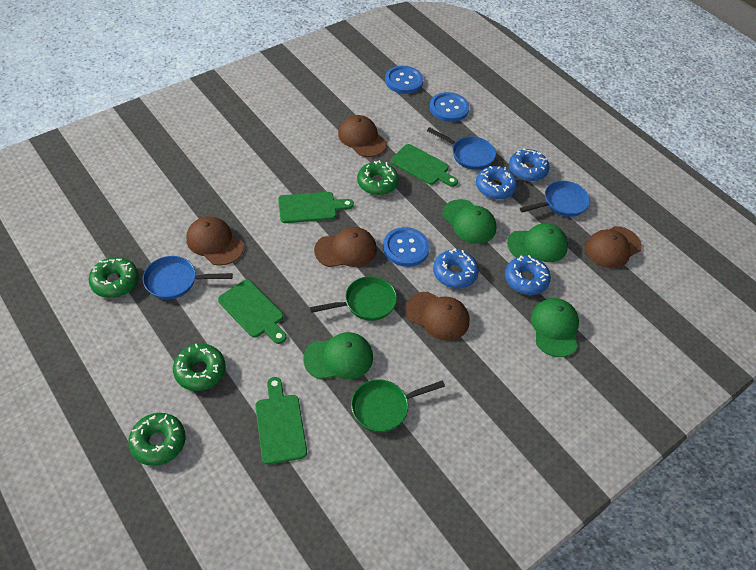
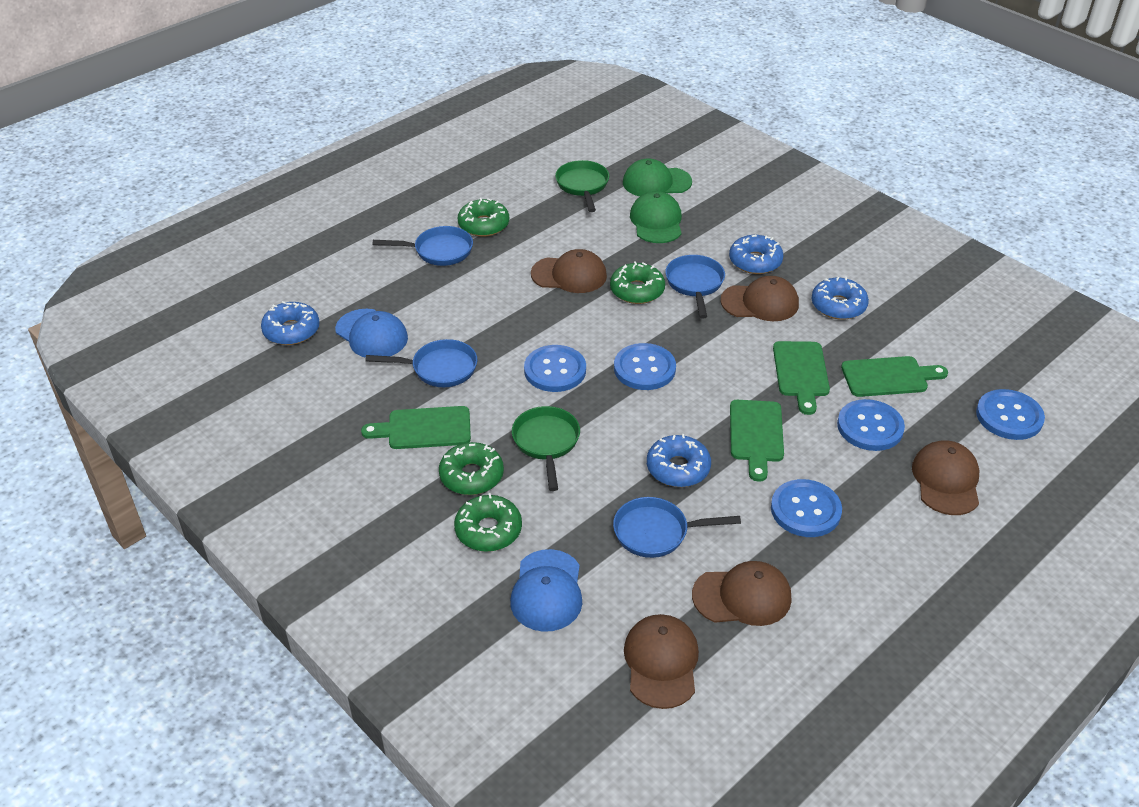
blue button: 3 -> 5
blue cap: 0 -> 2
blue pan: 3 -> 4
green cap: 4 -> 2

